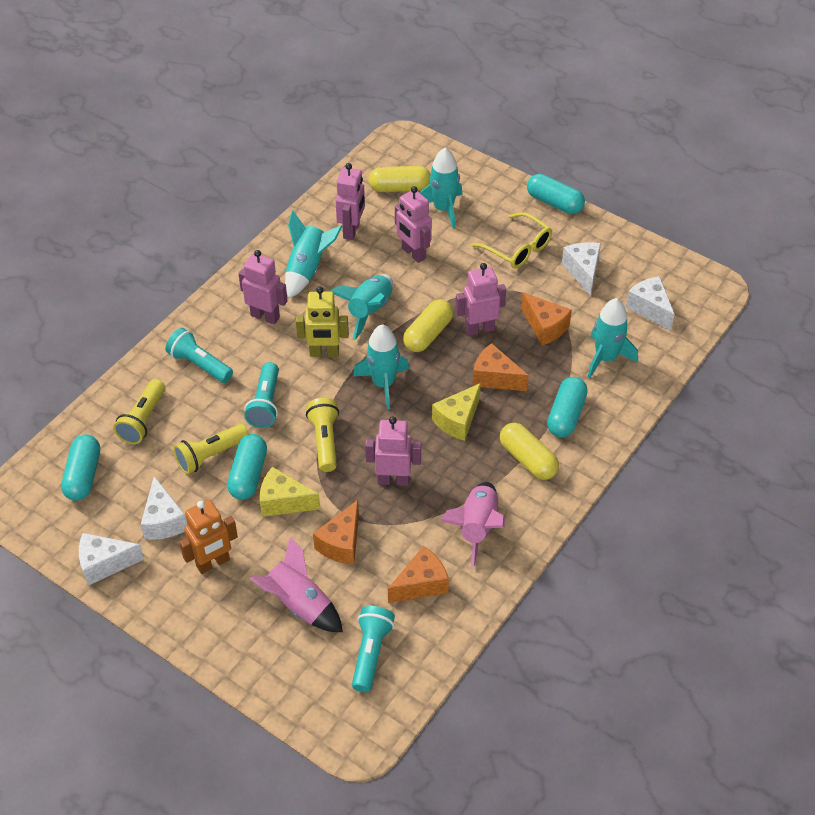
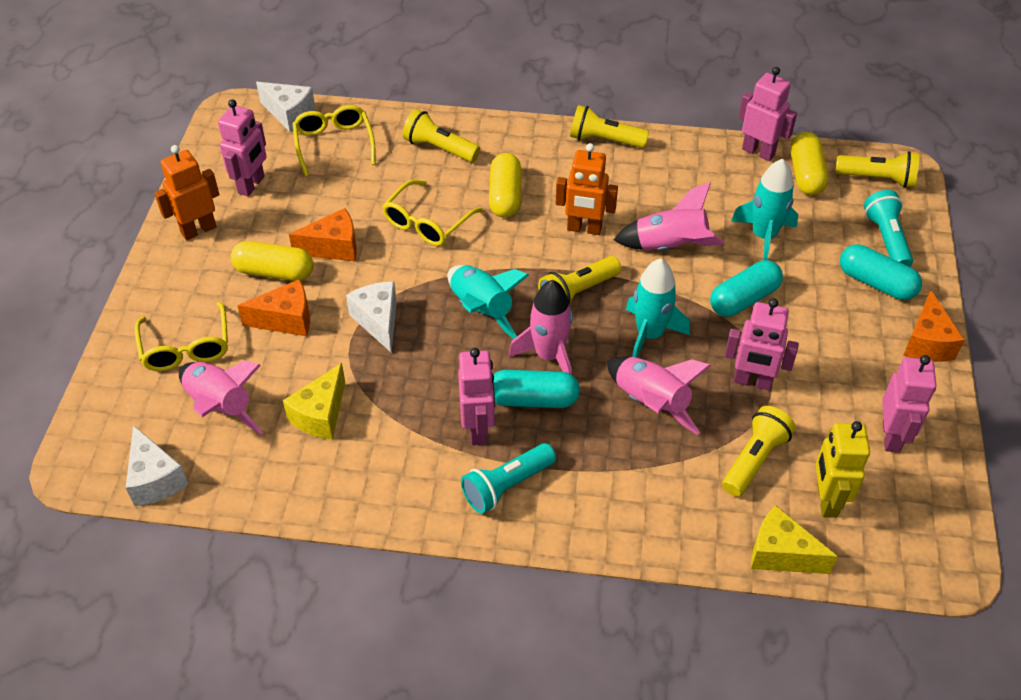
orange cheese: 4 -> 3
orange robot: 1 -> 2
pink rocket: 2 -> 4
turquoise capsule: 4 -> 3
turquoise flashlight: 3 -> 2
turquoise rocket: 5 -> 3
white cheese: 4 -> 3
yellow flashlight: 3 -> 5
yellow glasses: 1 -> 3

